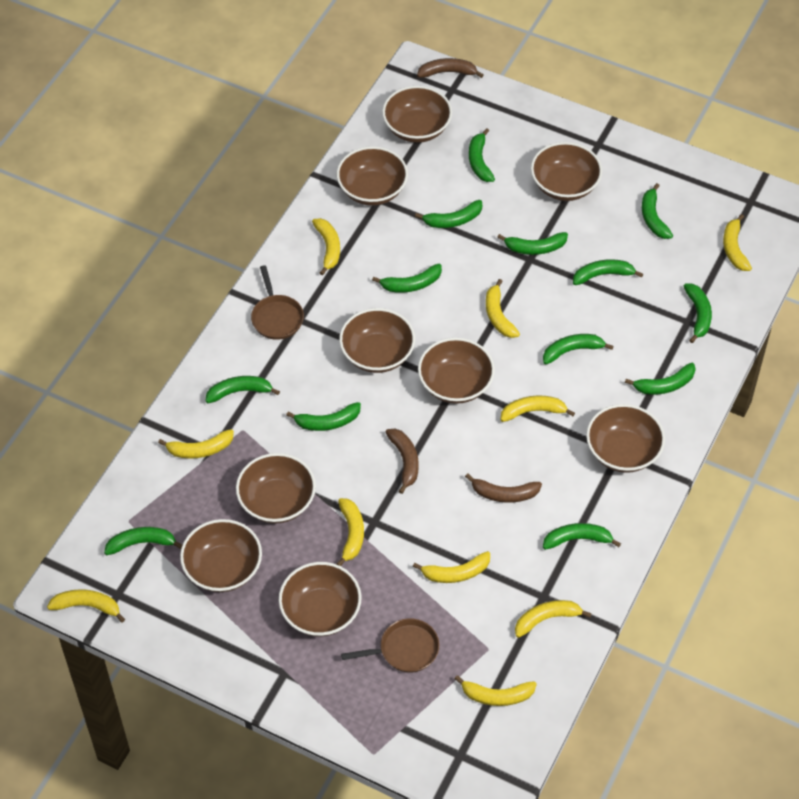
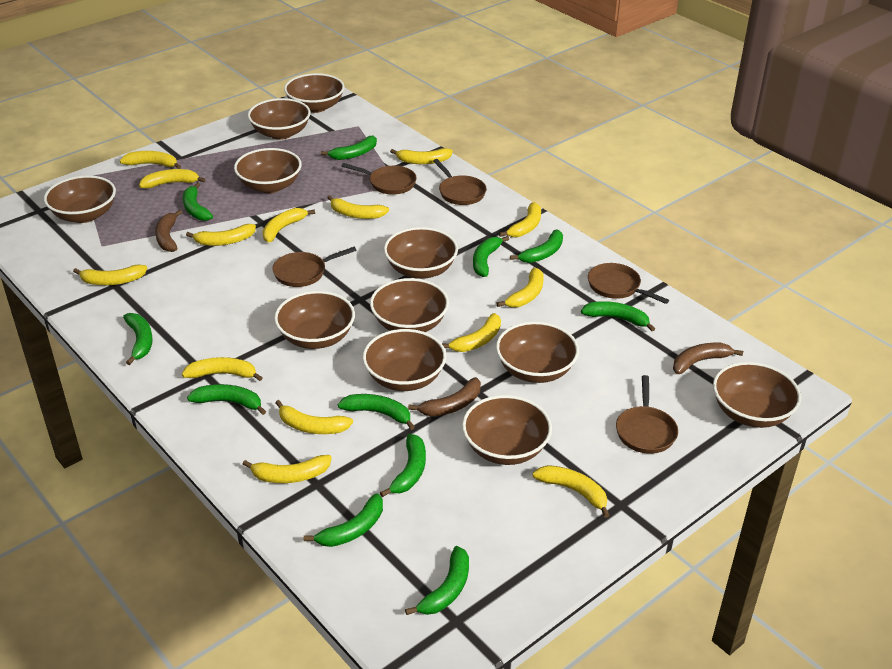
brown bowl: 9 -> 11
brown pan: 2 -> 5
green banana: 13 -> 11
yellow banana: 10 -> 14

